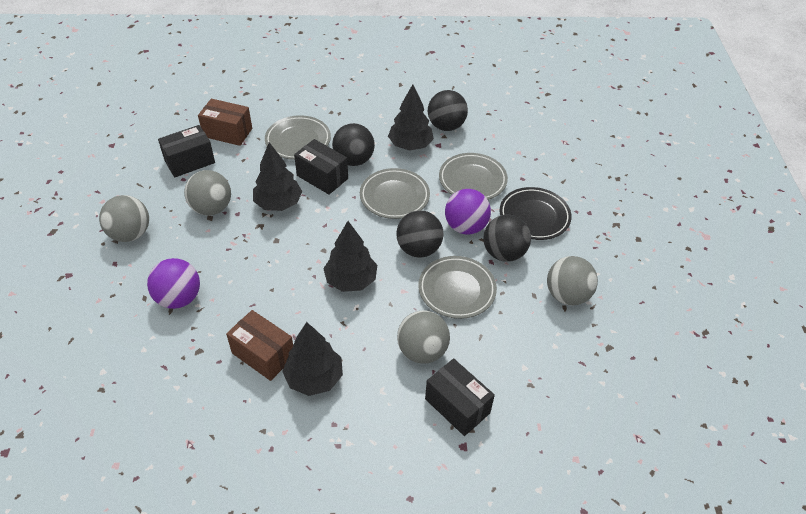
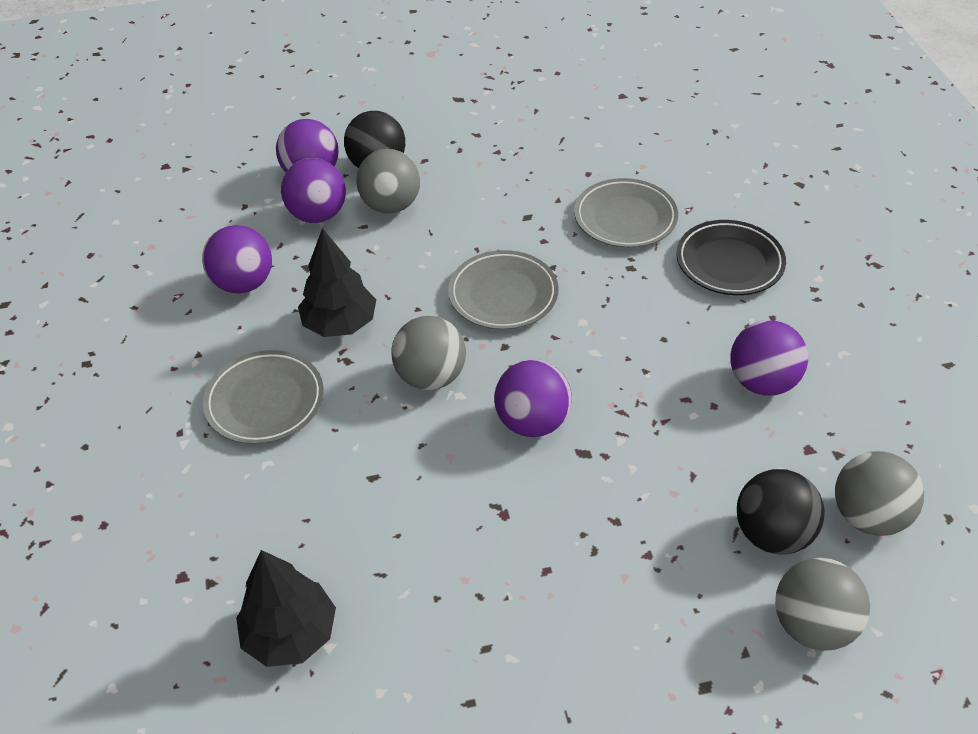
black ball: 4 -> 2
black box: 3 -> 0
black tree: 4 -> 2
brown box: 2 -> 0
grey plate: 4 -> 3
purple ball: 2 -> 5

